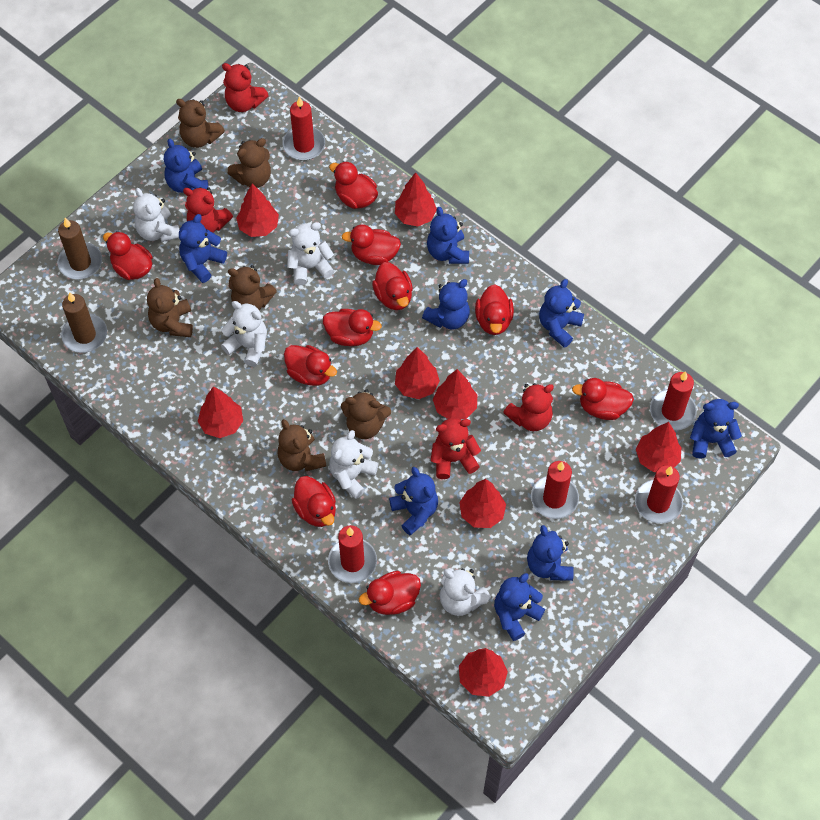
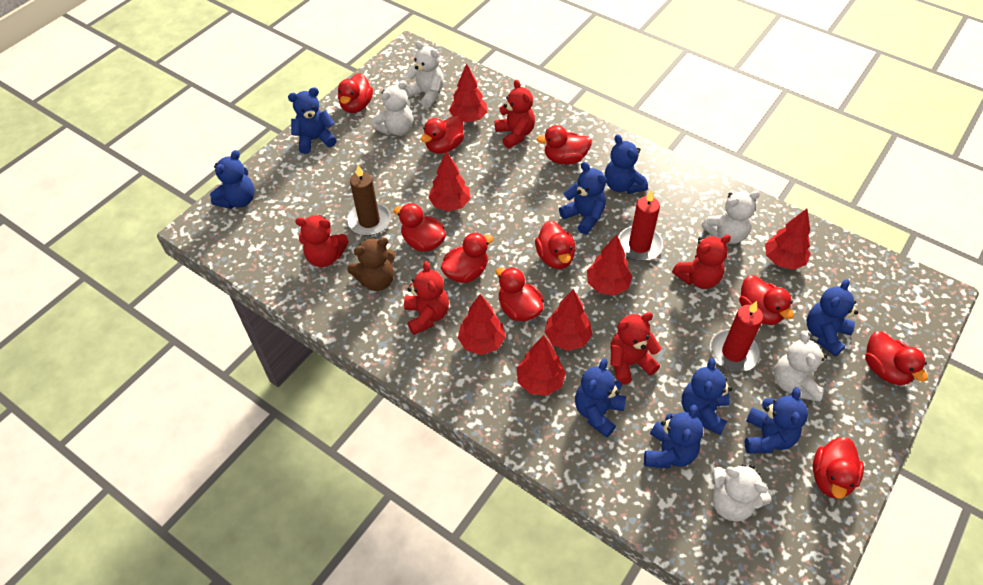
brown candle: 2 -> 1
brown teddy bear: 6 -> 1
red candle: 5 -> 2
red teddy bear: 4 -> 5
red tree: 8 -> 7

